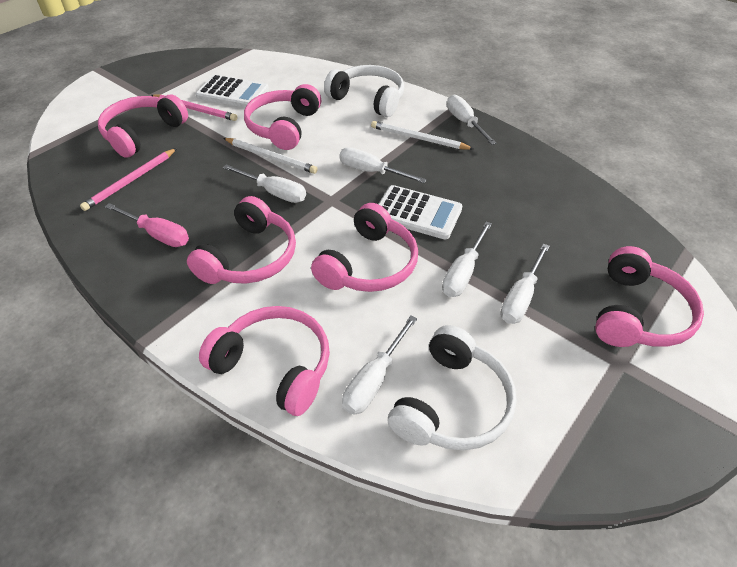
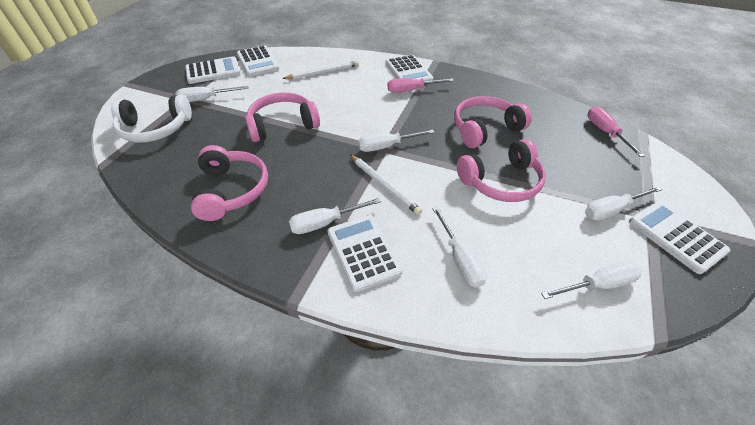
pink headphones: 6 -> 4
pink pencil: 2 -> 0
pink screwdriver: 1 -> 2
white calculator: 2 -> 5
white headphones: 2 -> 1

